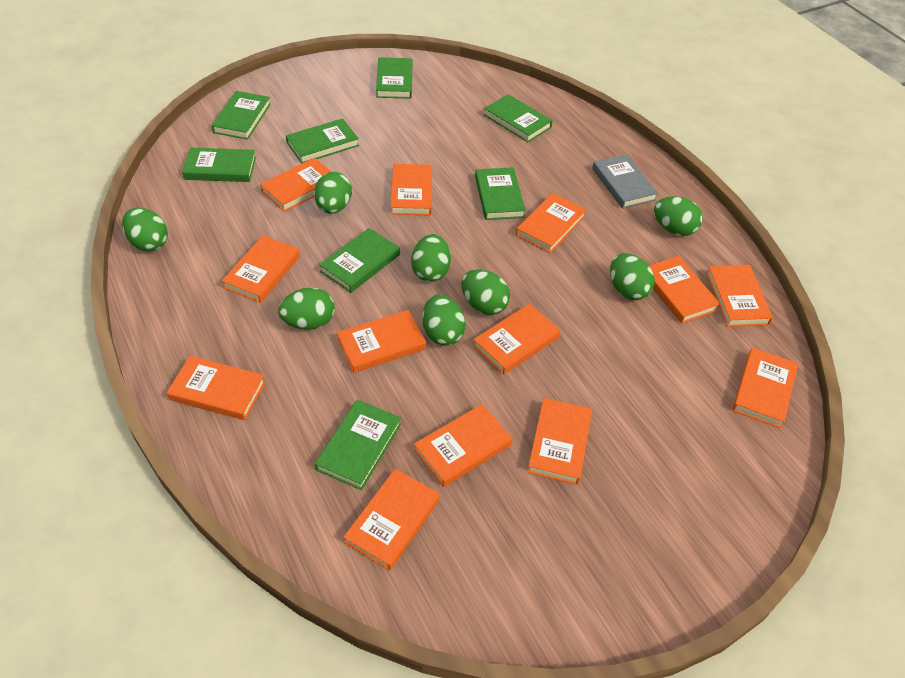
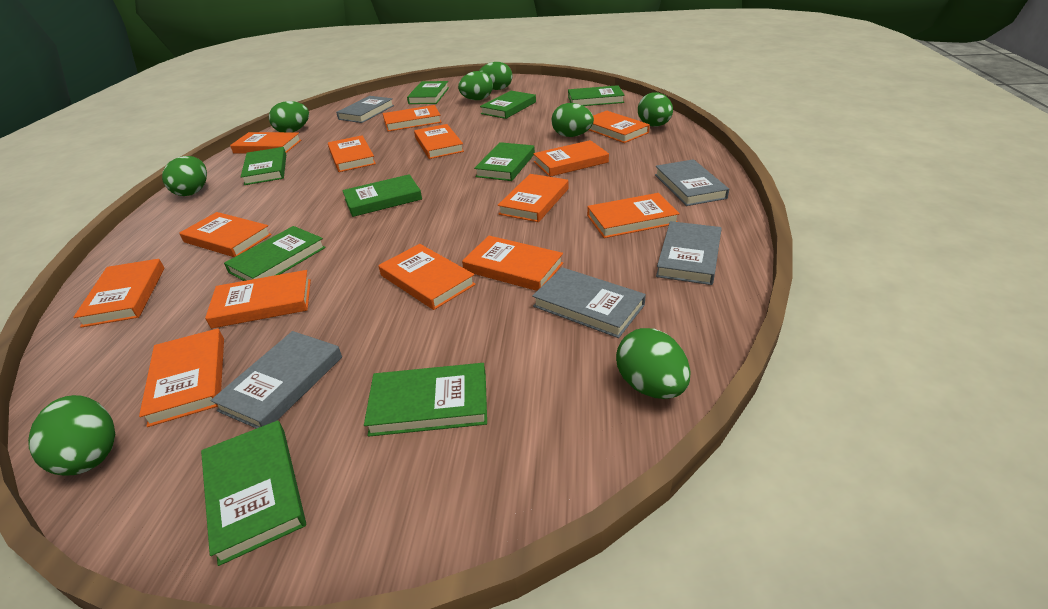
green book: 8 -> 9
grey book: 1 -> 5
orange book: 13 -> 14

